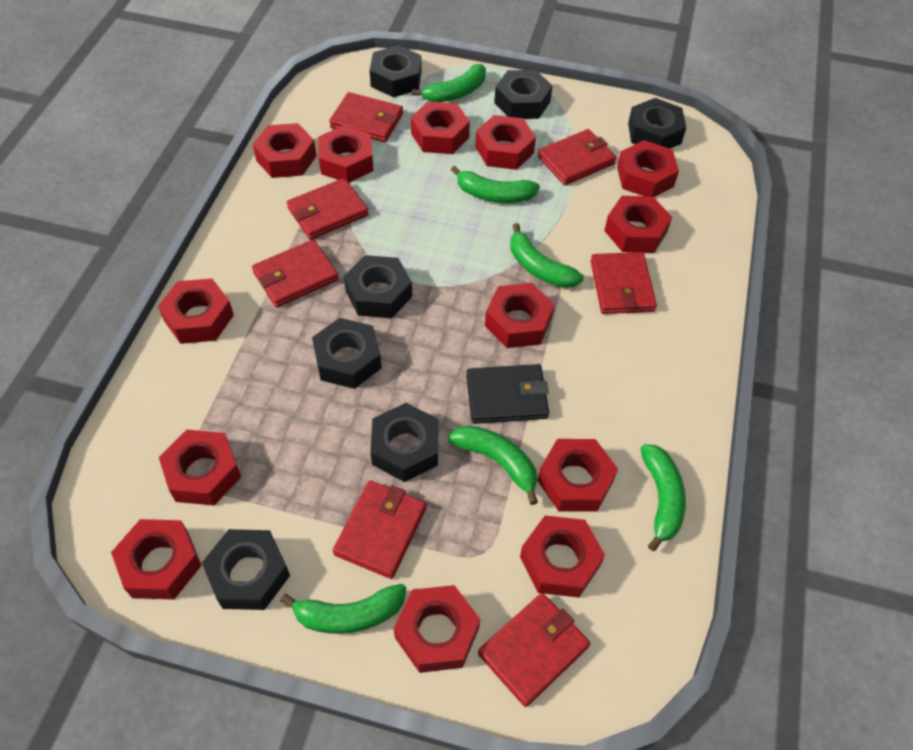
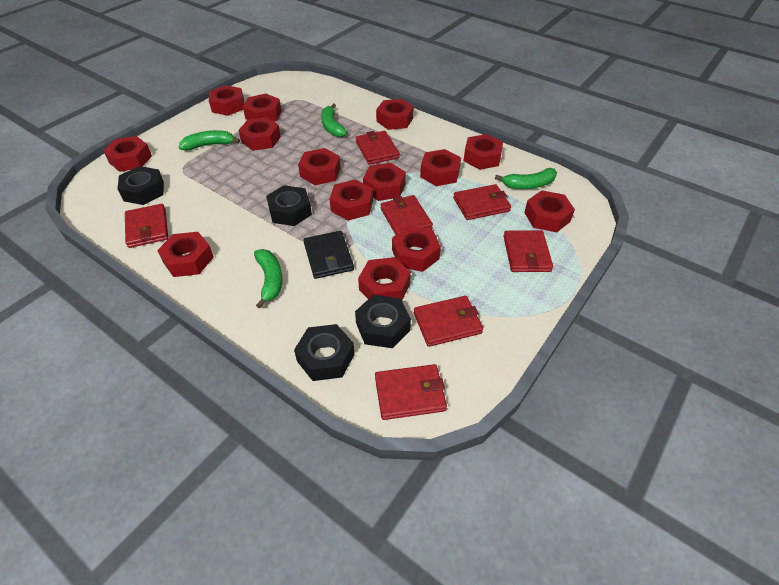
black nut: 7 -> 4
green banana: 6 -> 4
red nut: 13 -> 14

